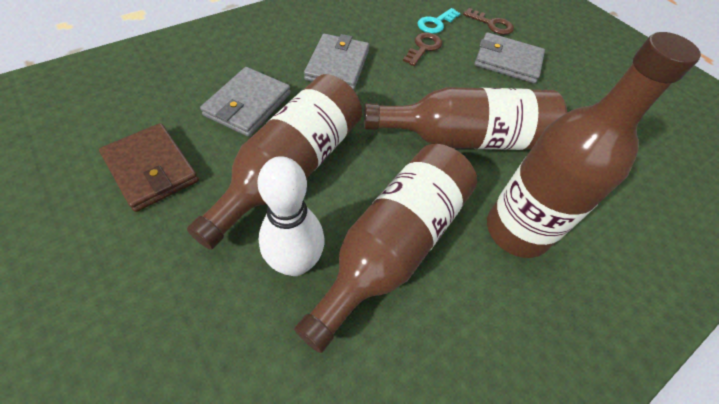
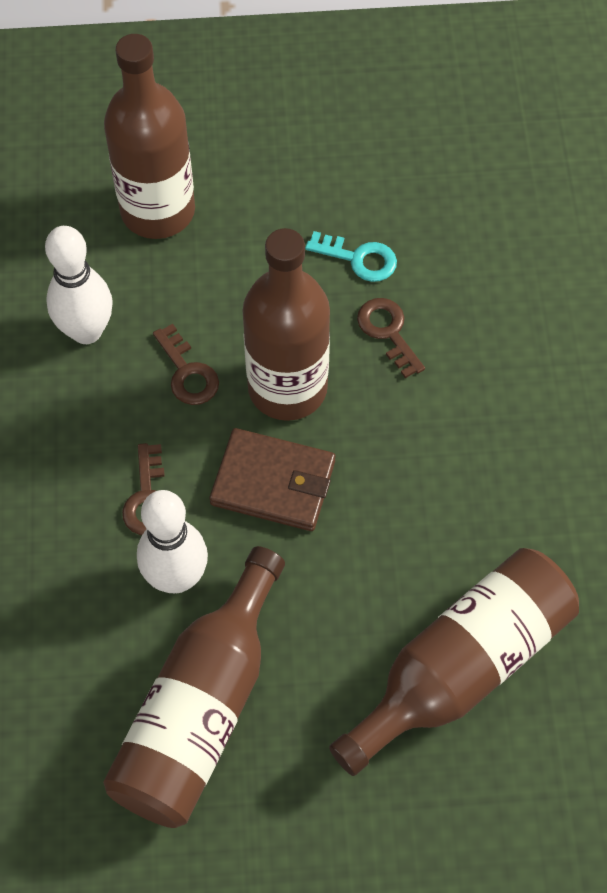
brown key: 2 -> 3
grey wallet: 3 -> 0
white bowling pin: 1 -> 2

